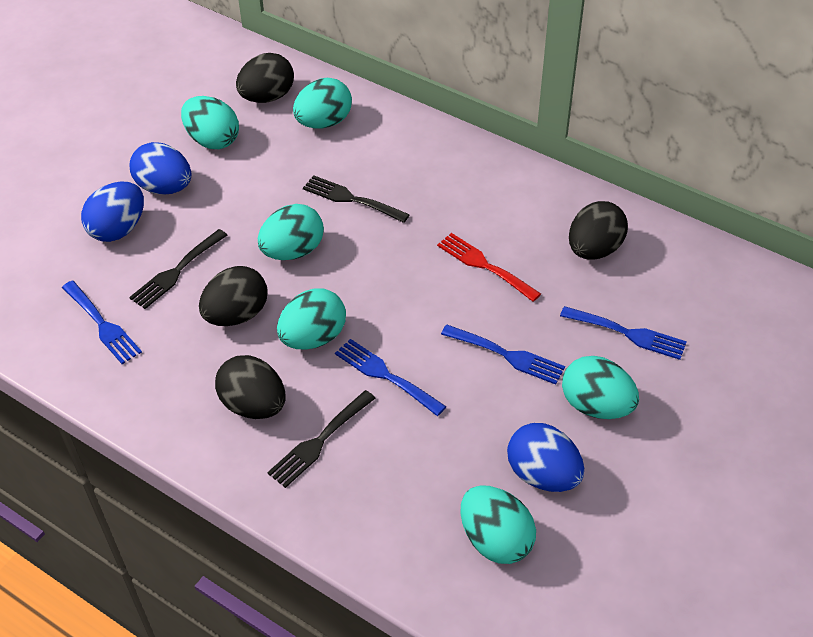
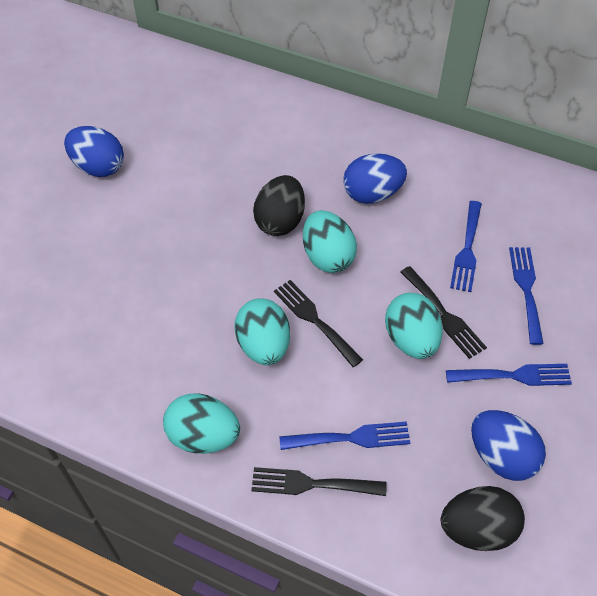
black egg: 4 -> 2
red fork: 1 -> 0
turquoise egg: 6 -> 4

